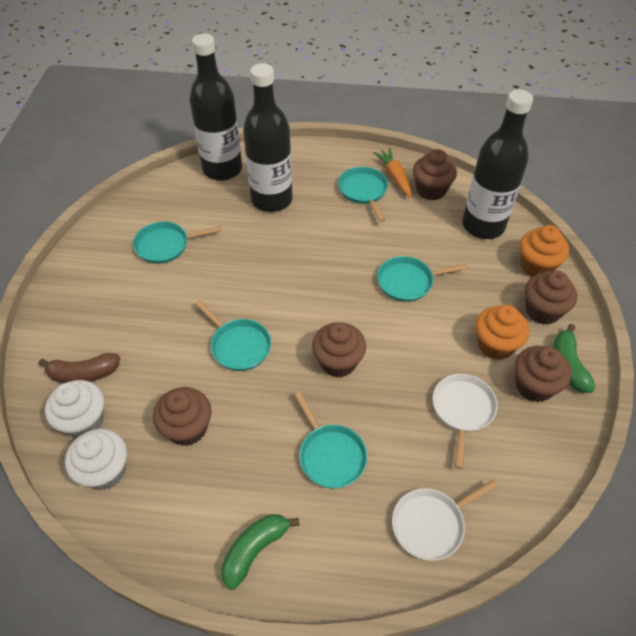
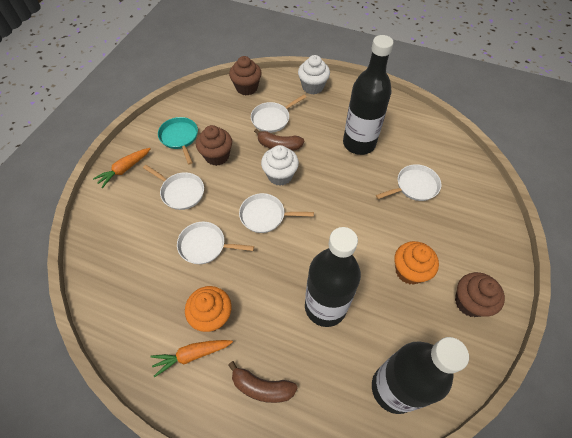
brown banana: 1 -> 2
brown cupcake: 5 -> 3
green banana: 2 -> 0
orange carrot: 1 -> 2
turquoise pan: 5 -> 1
white pan: 2 -> 5

